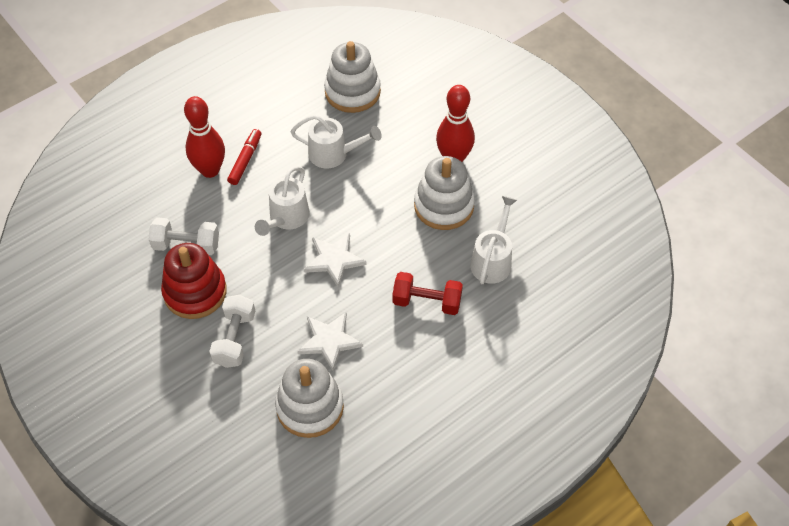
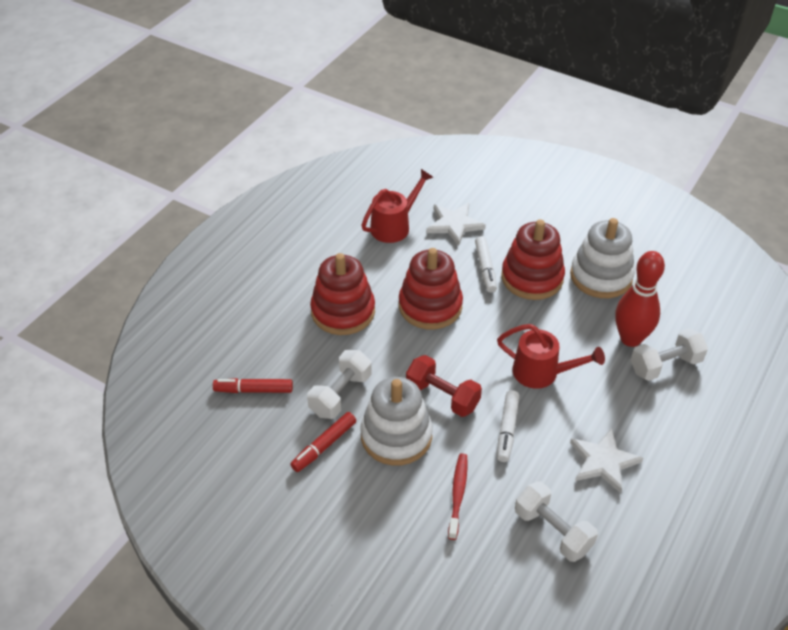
red bowling pin: 2 -> 1
red marker: 1 -> 2
red stacking toy: 1 -> 3
red toothbrush: 0 -> 1
red watering can: 0 -> 2
white dumbbell: 2 -> 3
white marker: 0 -> 2
white stacking toy: 3 -> 2
white watering can: 3 -> 0

